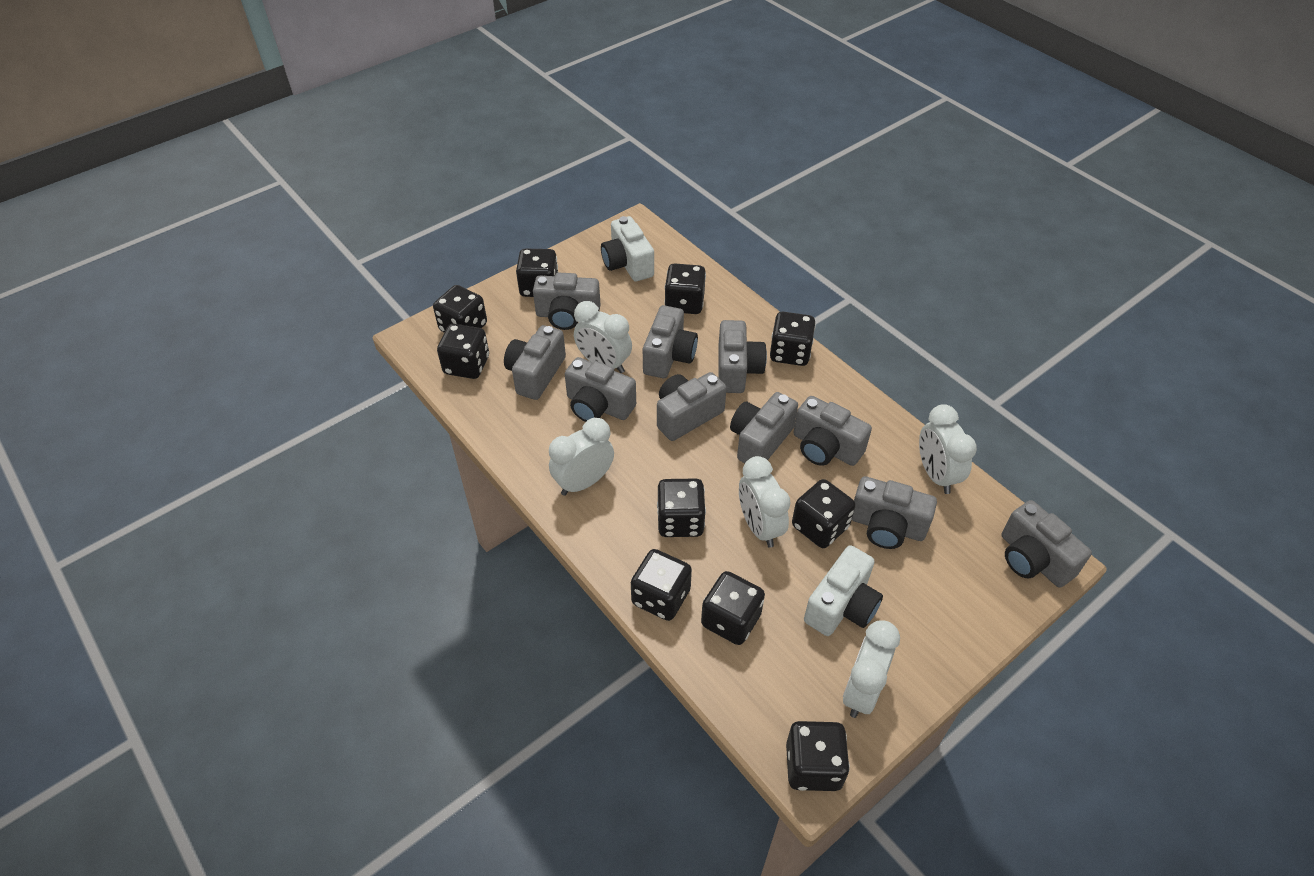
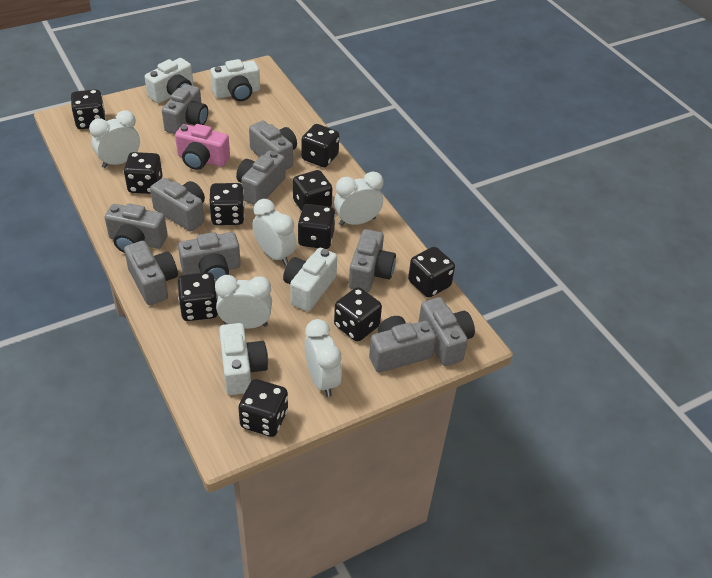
pink camera: 0 -> 1
white camera: 2 -> 4

